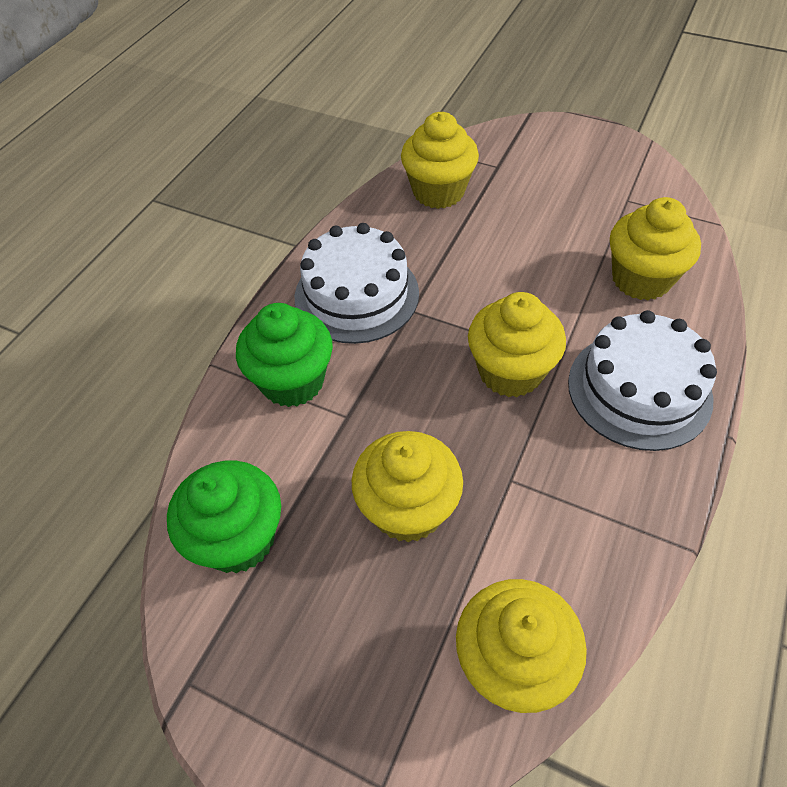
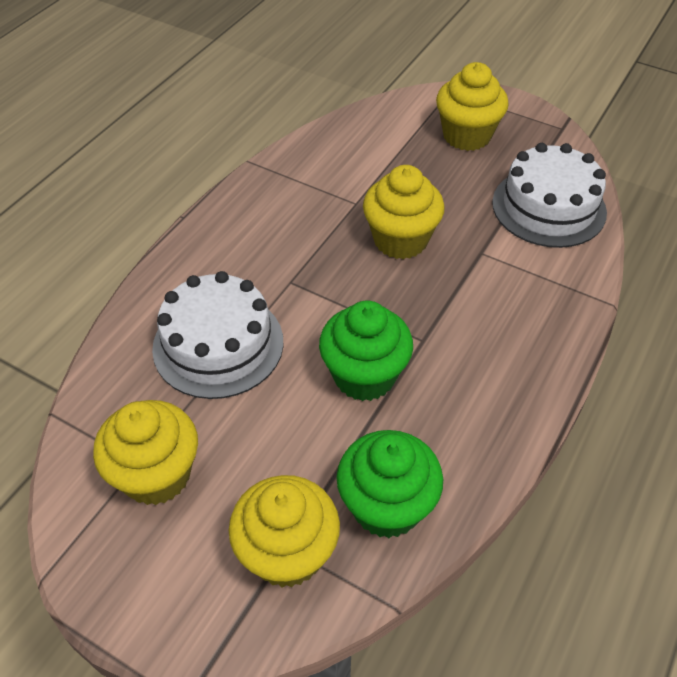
yellow cupcake: 5 -> 4

